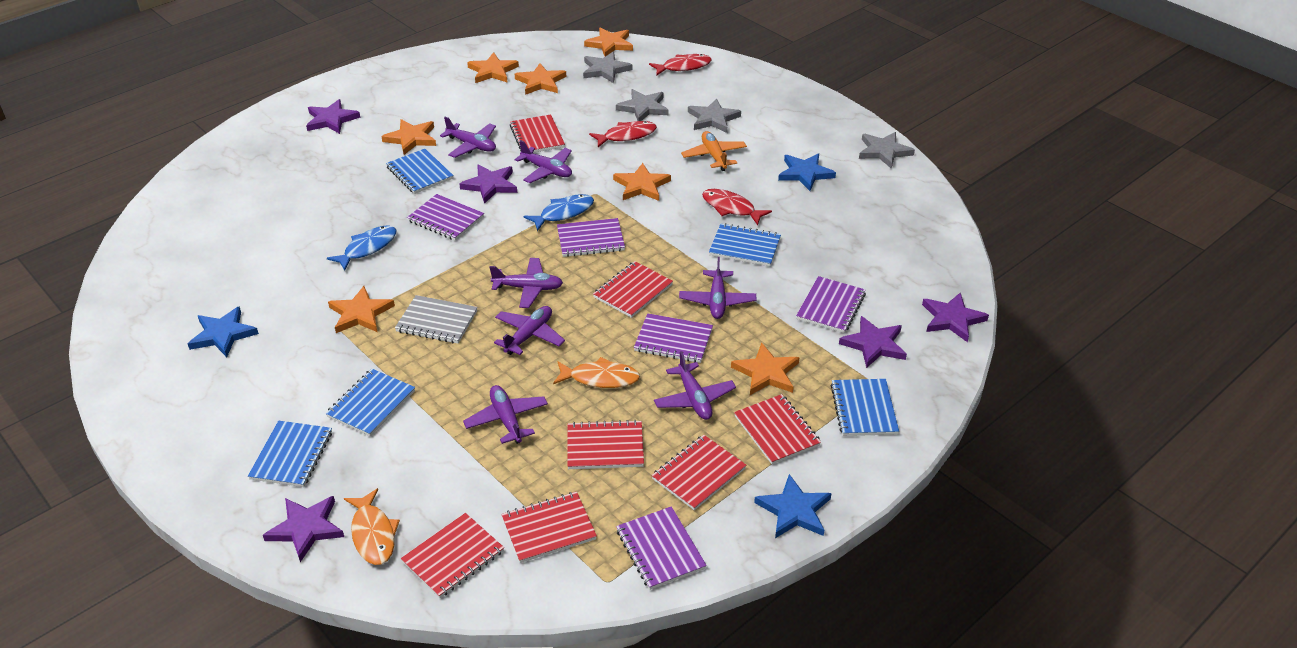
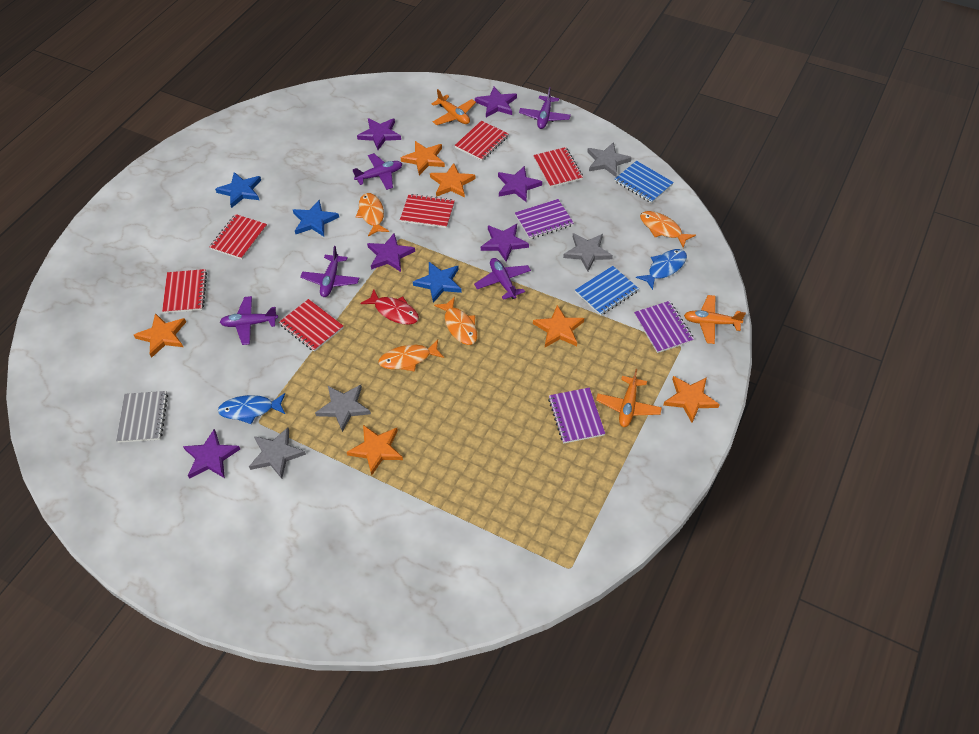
blue notebook: 5 -> 2
orange fish: 2 -> 4
orange plane: 1 -> 3
orange star: 7 -> 6
purple notebook: 5 -> 3
purple plane: 7 -> 5
purple star: 5 -> 6
red fish: 3 -> 1
red notebook: 7 -> 6

